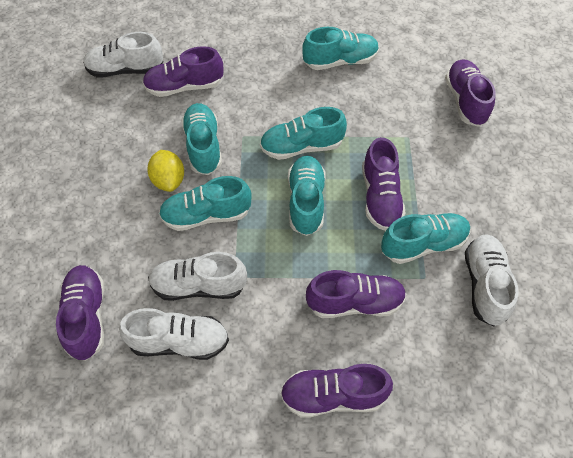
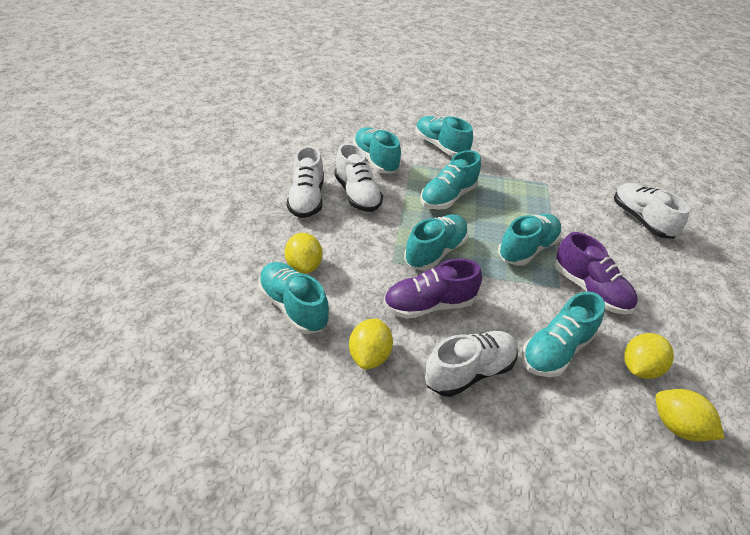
purple shoe: 6 -> 2
turquoise shoe: 6 -> 7
yellow lemon: 1 -> 4

